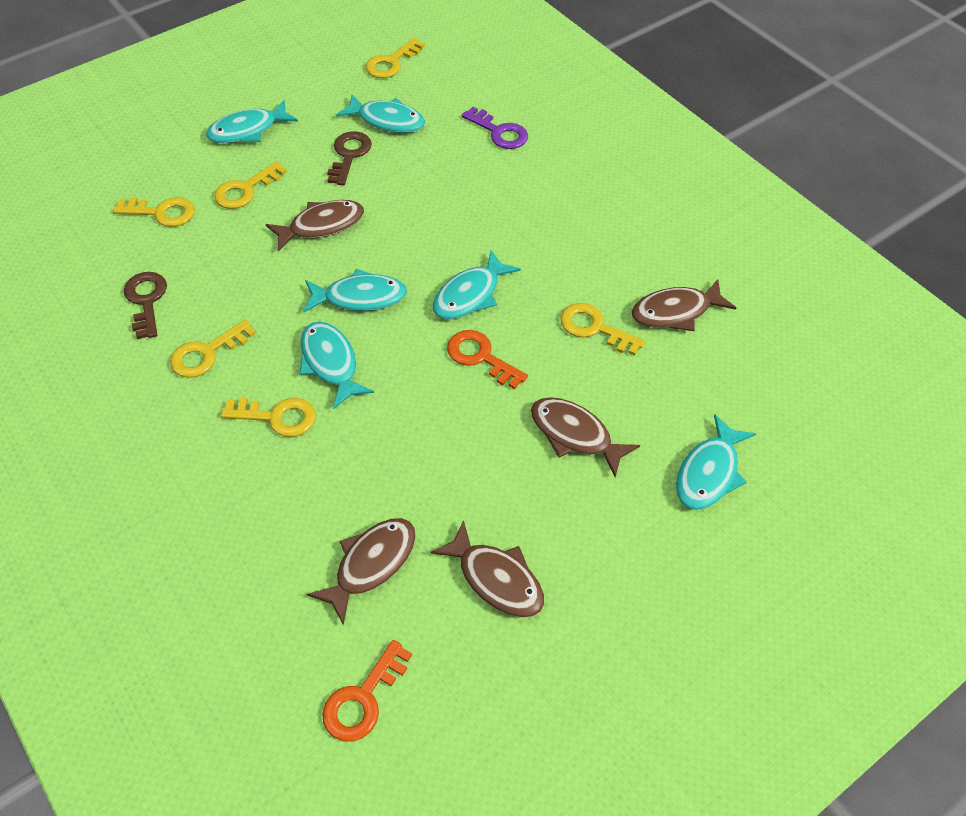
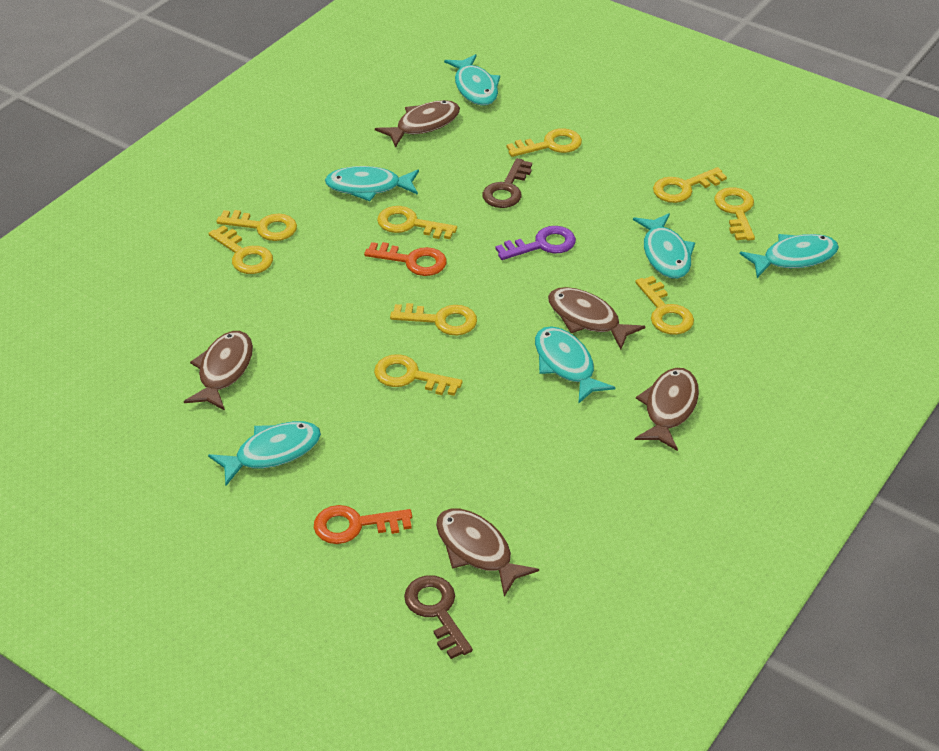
yellow key: 6 -> 9

